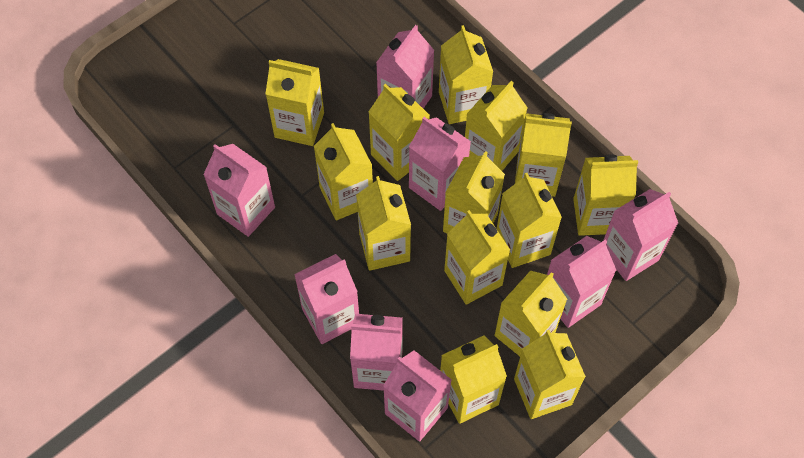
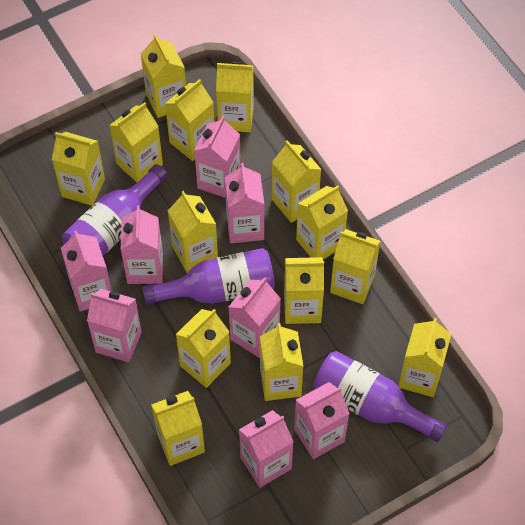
purple bottle: 0 -> 3

